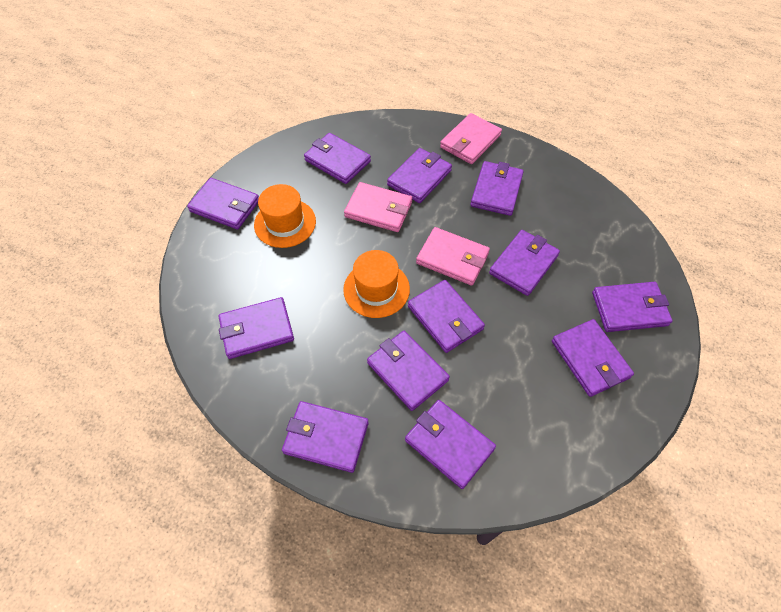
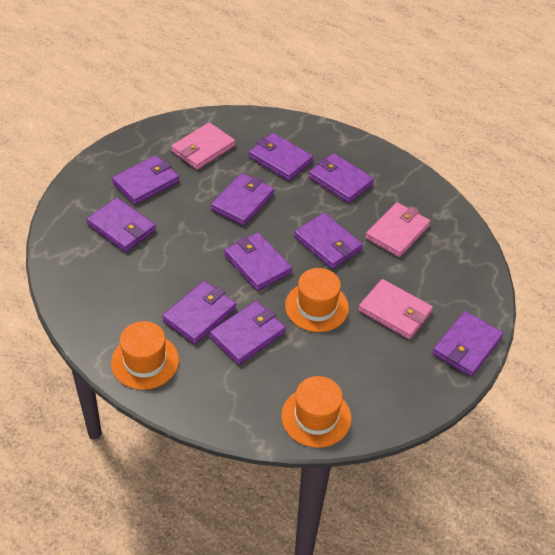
orange hat: 2 -> 3
purple wallet: 12 -> 10

